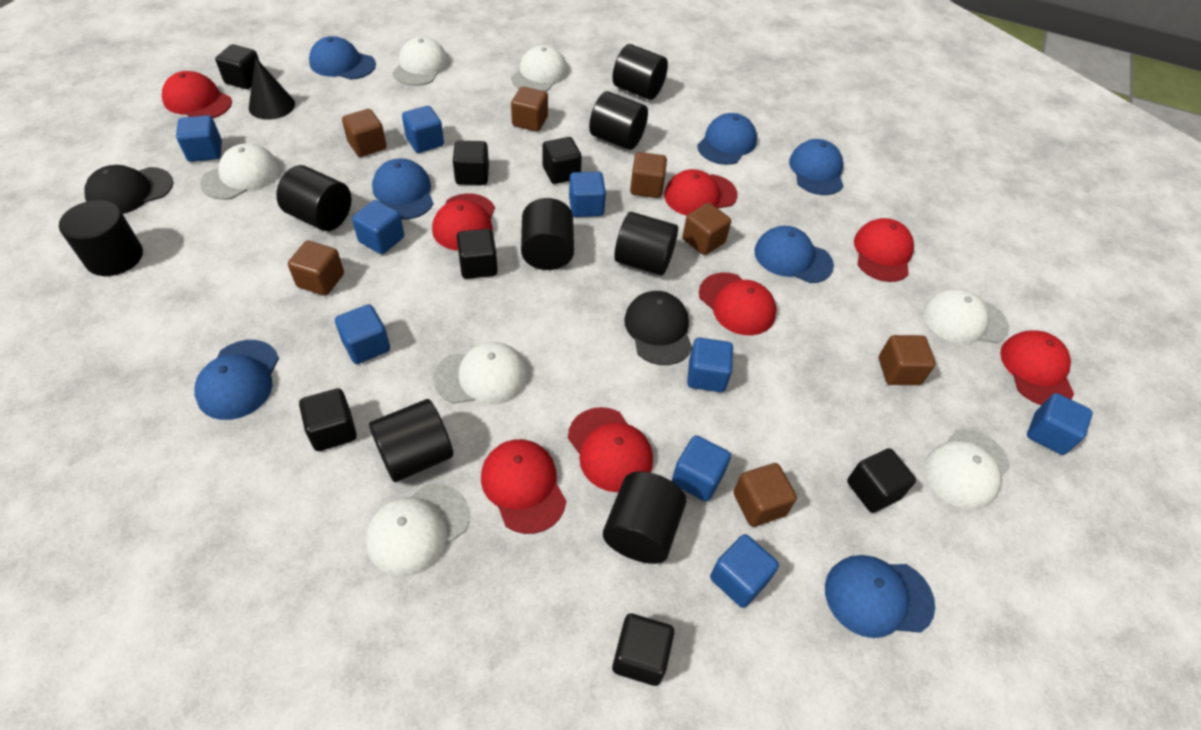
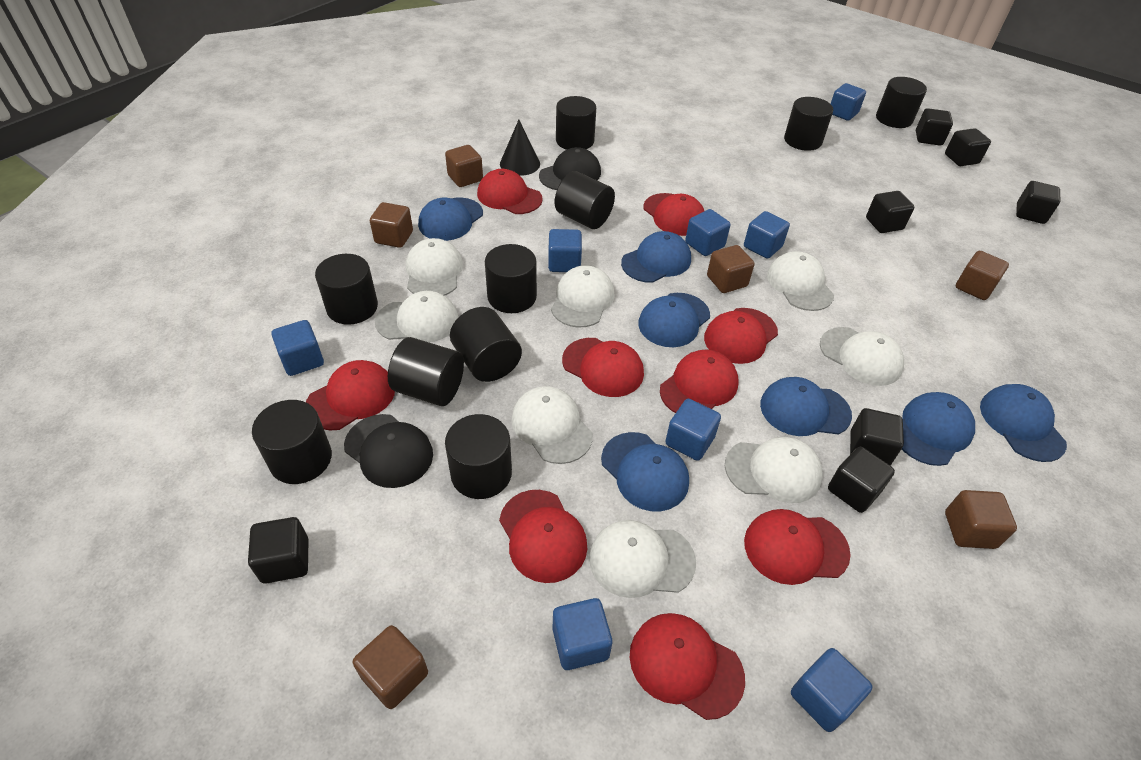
black cylinder: 8 -> 10
blue cube: 9 -> 8
brown cube: 7 -> 6
red cap: 8 -> 9
white cap: 7 -> 8

